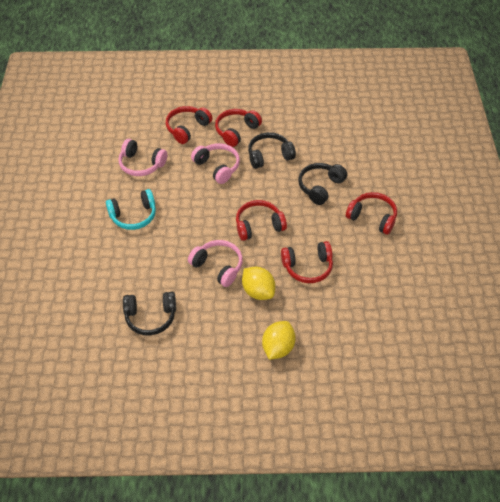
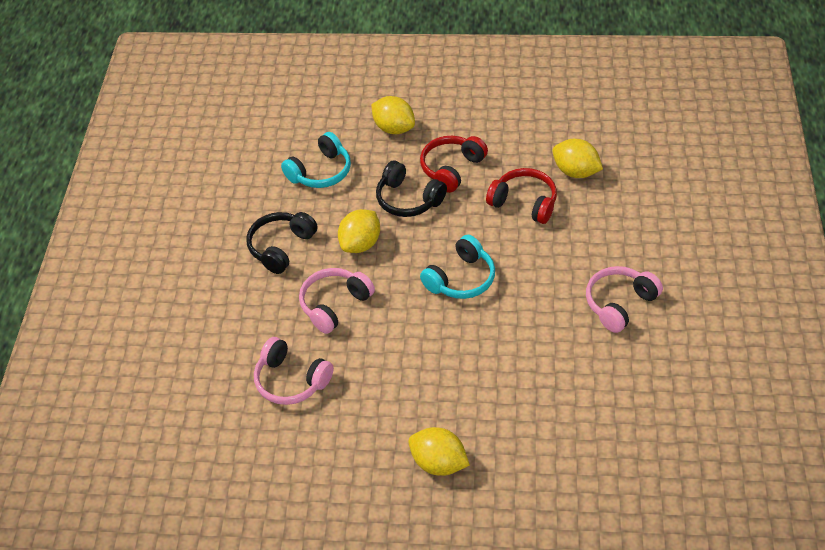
black headphones: 3 -> 2
red headphones: 5 -> 2
turquoise headphones: 1 -> 2
yellow lemon: 2 -> 4

